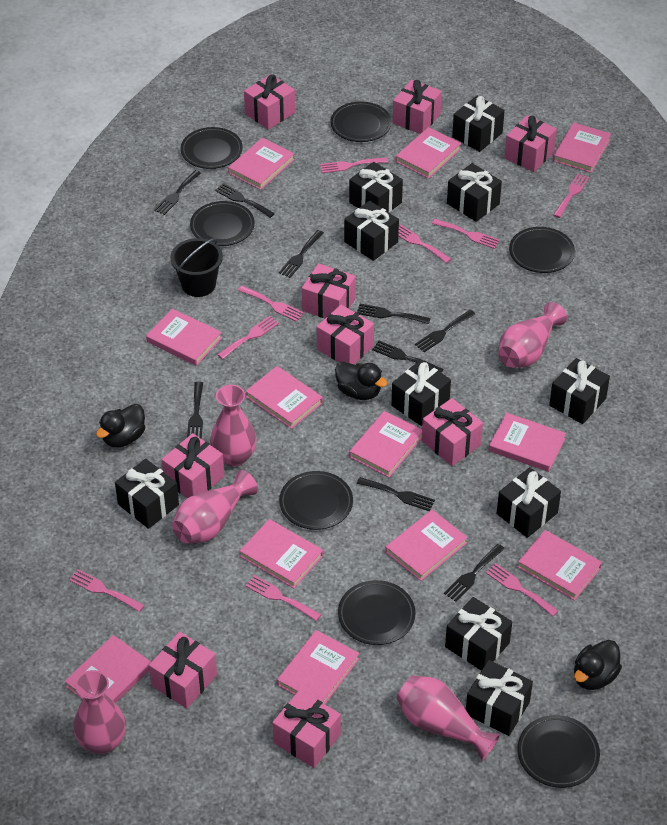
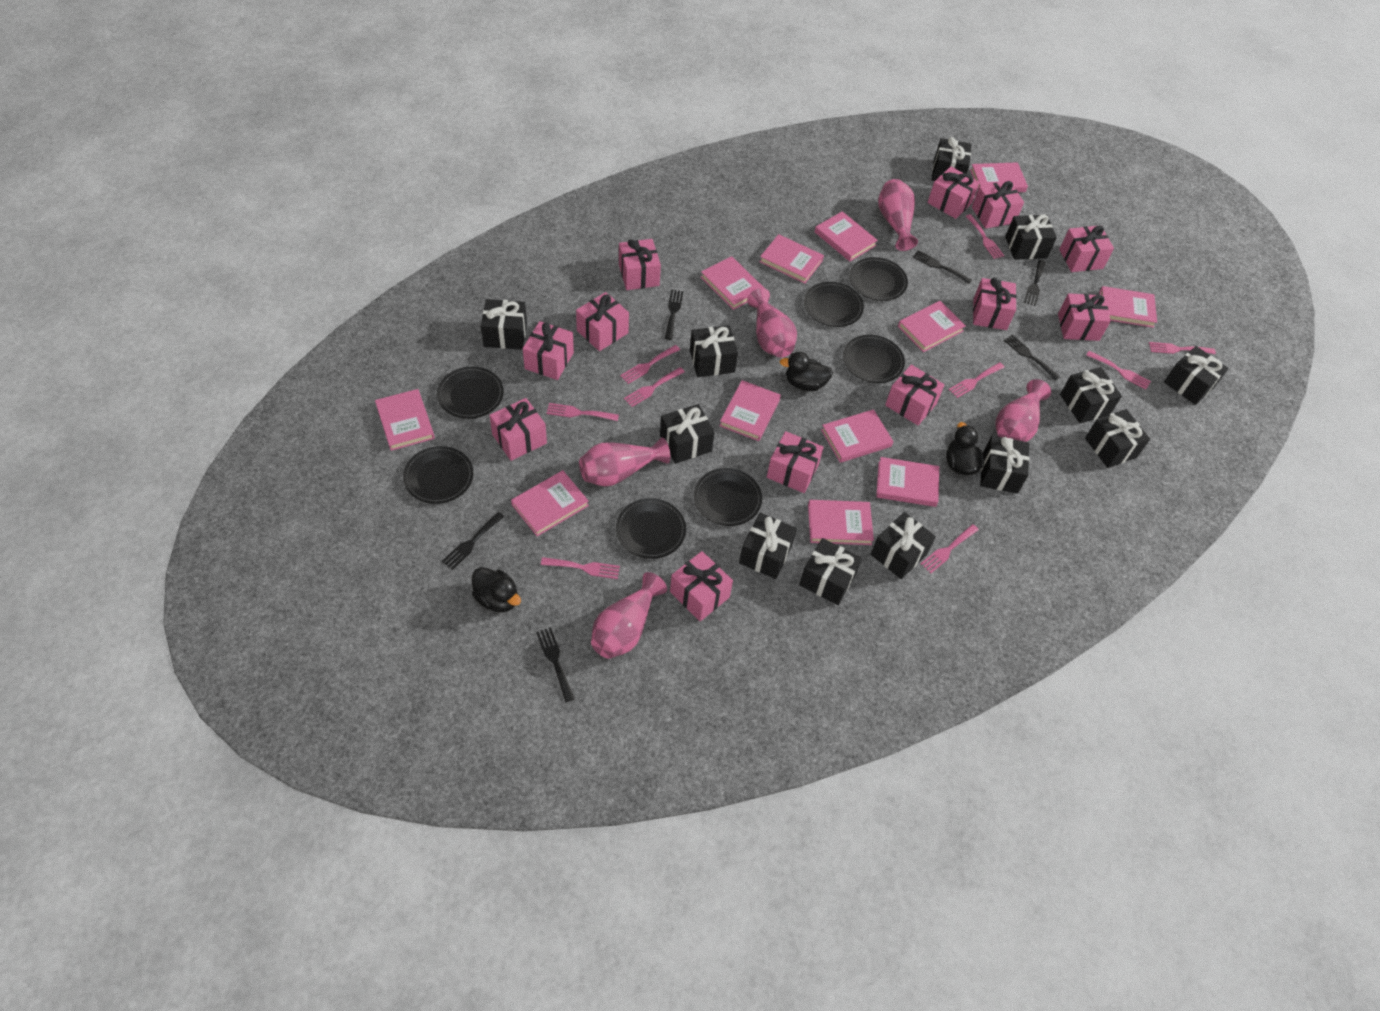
black bucket: 1 -> 0
black fork: 9 -> 6
black gift: 10 -> 12
pink gift: 9 -> 12

